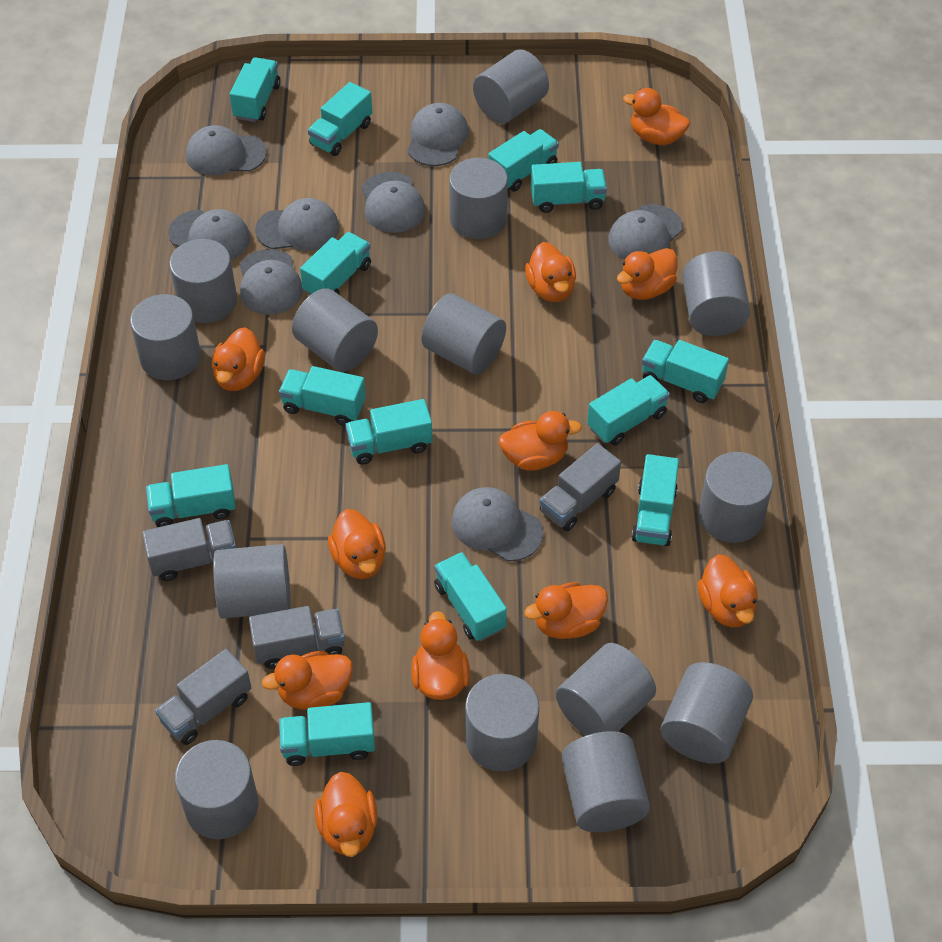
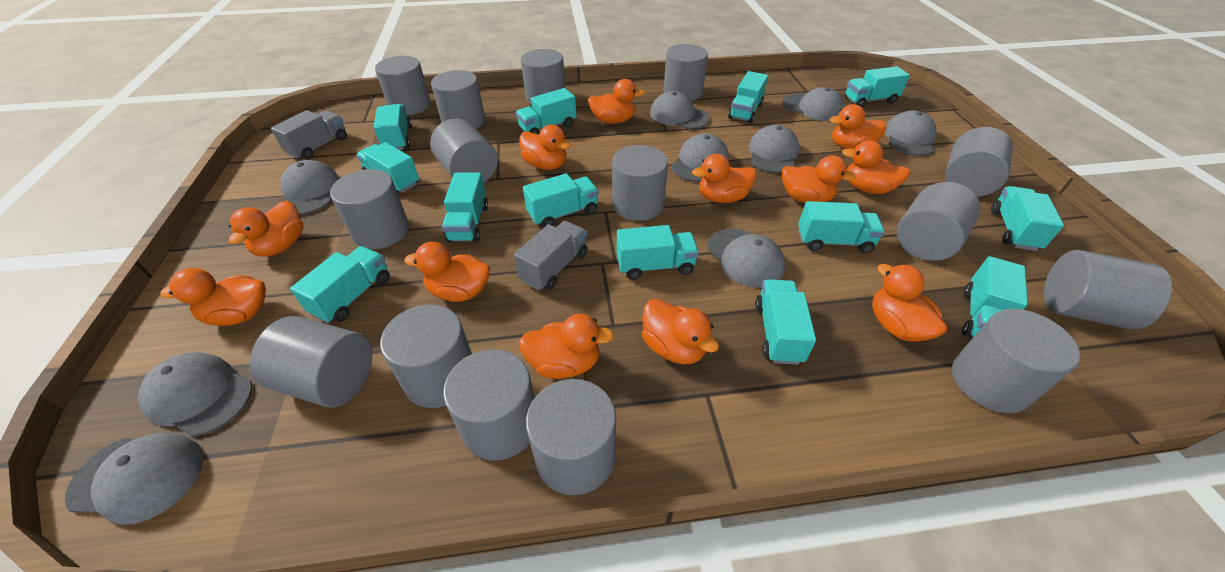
grey cap: 8 -> 9
grey cylinder: 14 -> 15
grey truck: 4 -> 2
orange duck: 11 -> 12

